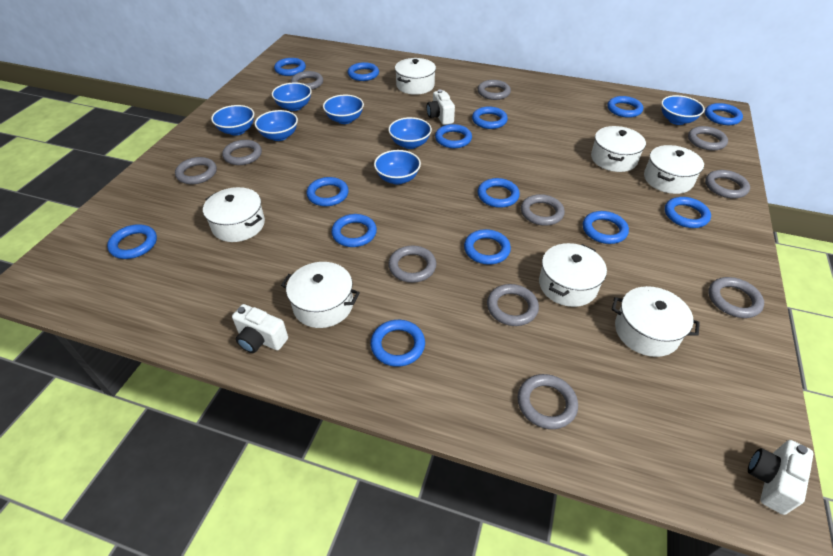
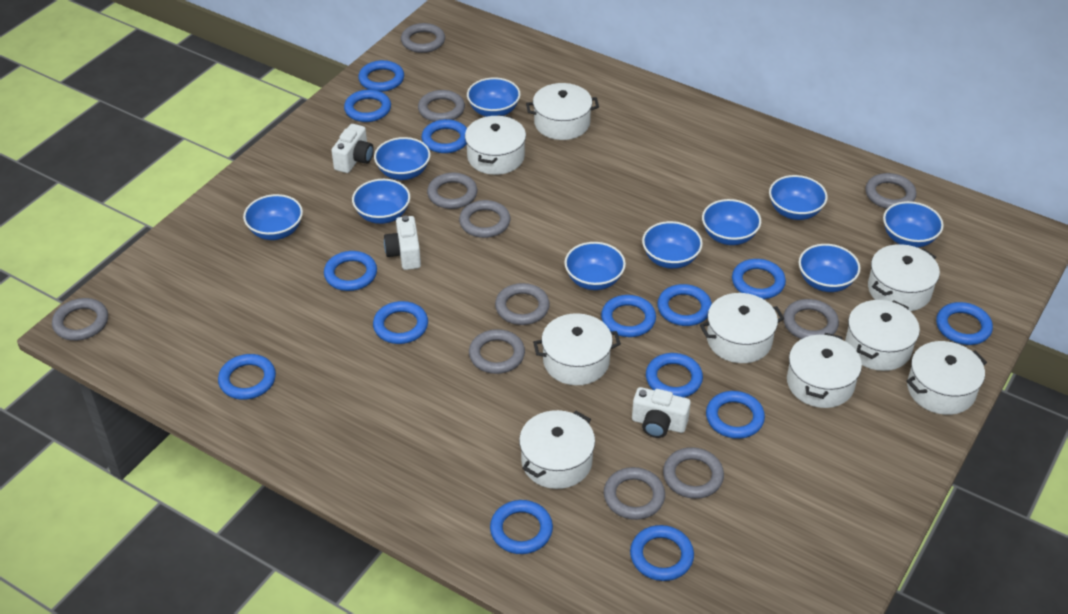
blue bowl: 7 -> 10
white pot: 7 -> 9

